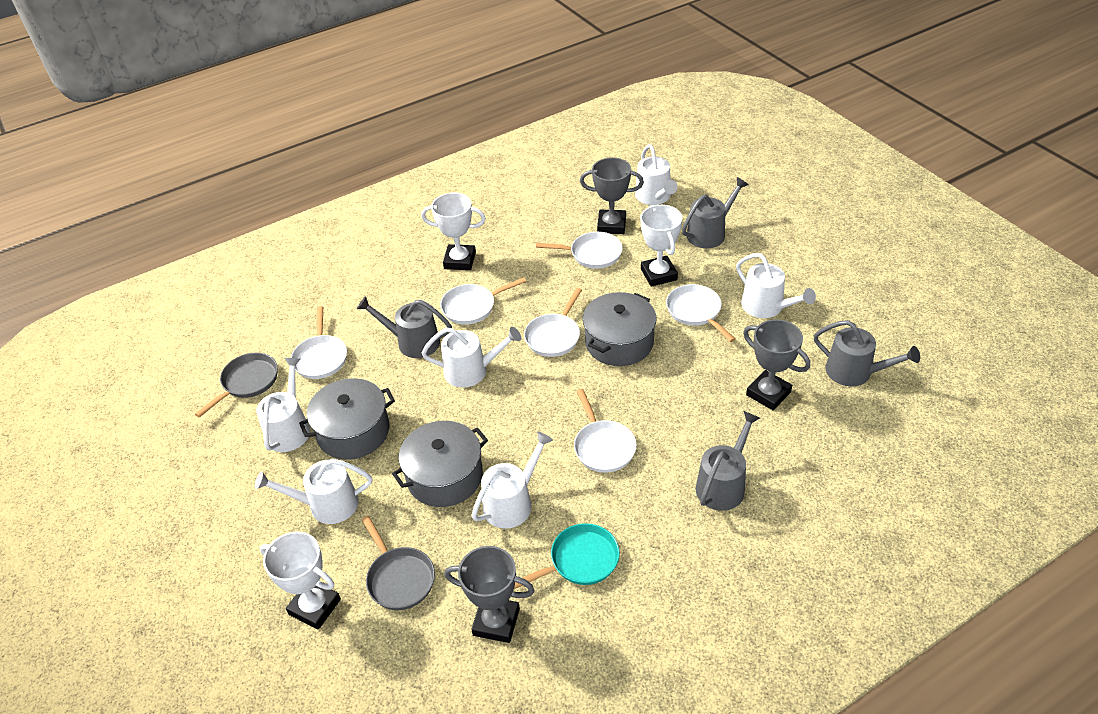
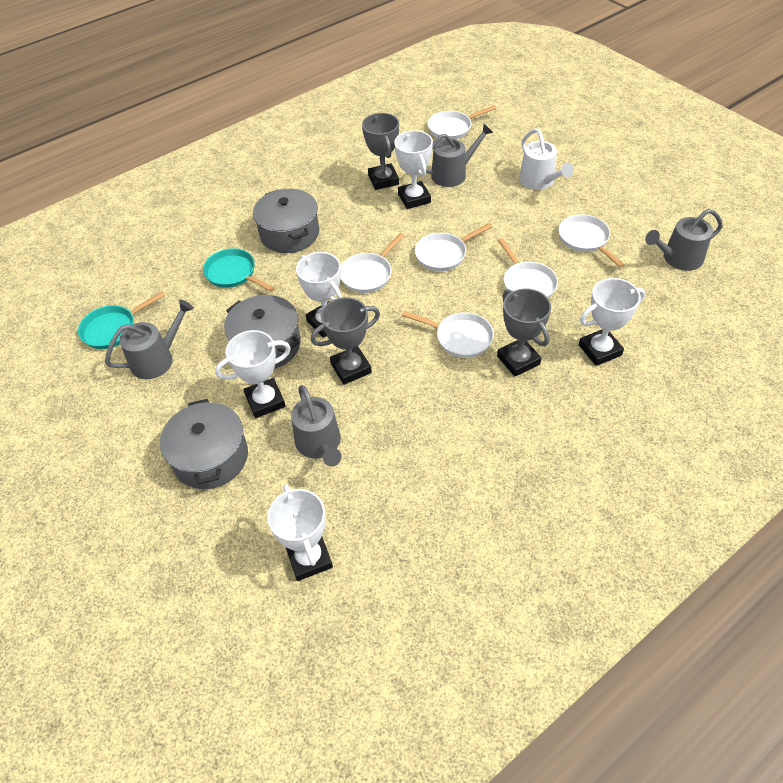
grey pan: 2 -> 0
turquoise pan: 1 -> 2
white trophy: 3 -> 5
white watering can: 6 -> 1

